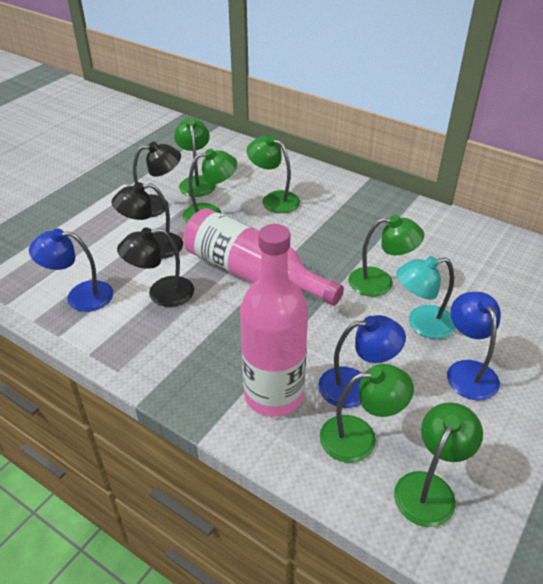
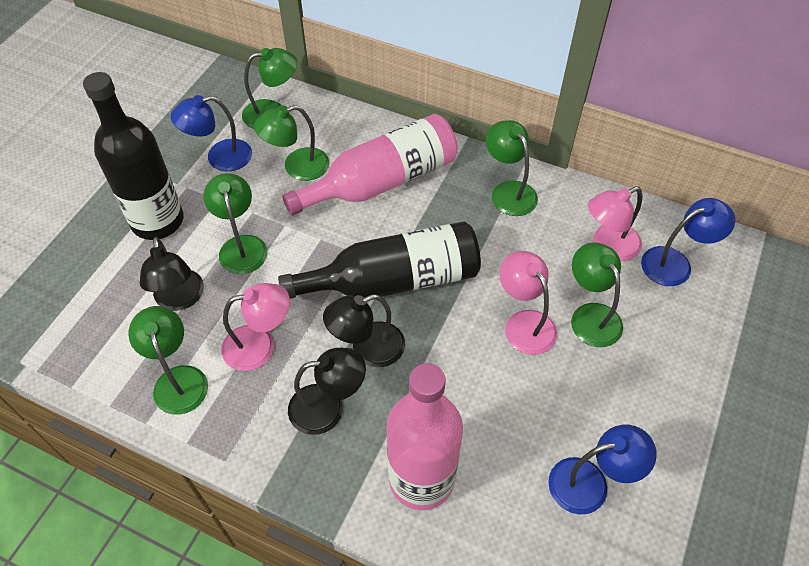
black bottle: 0 -> 2
pink lamp: 0 -> 3
turquoise lamp: 1 -> 0

